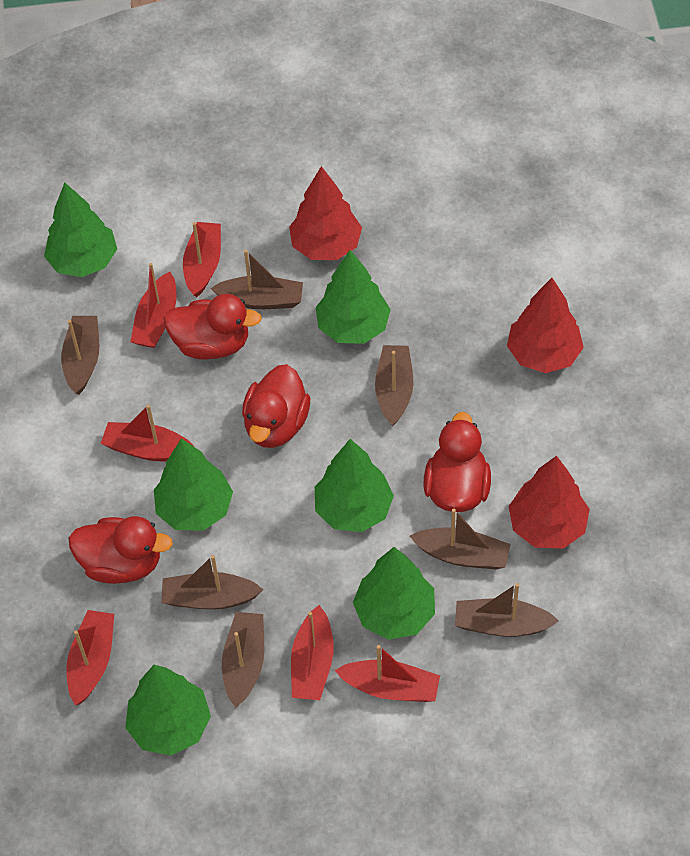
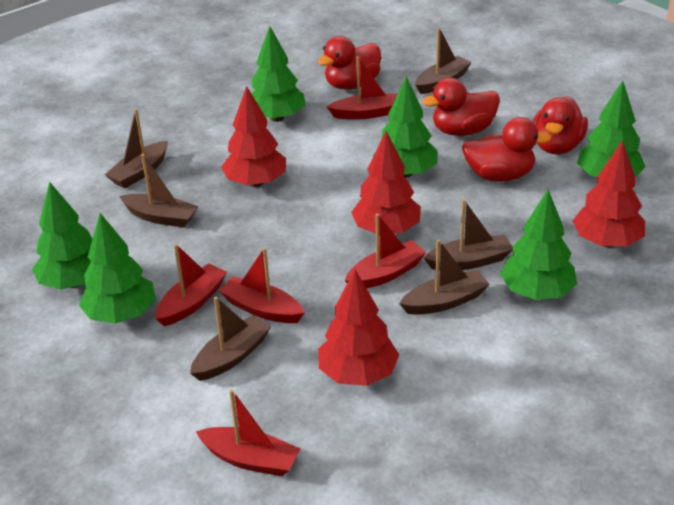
brown boat: 7 -> 6
red boat: 6 -> 5
red tree: 3 -> 4

